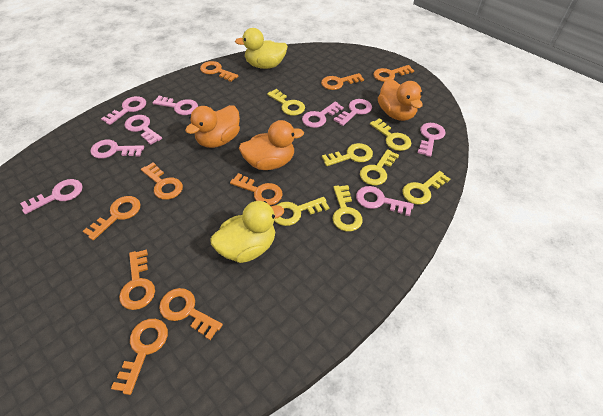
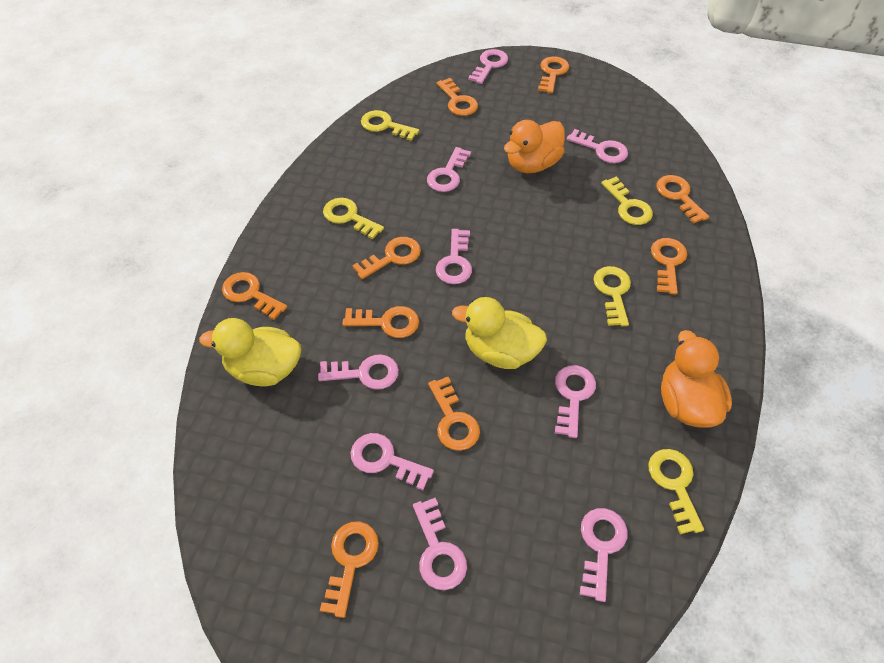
orange duck: 3 -> 2
yellow key: 7 -> 5

